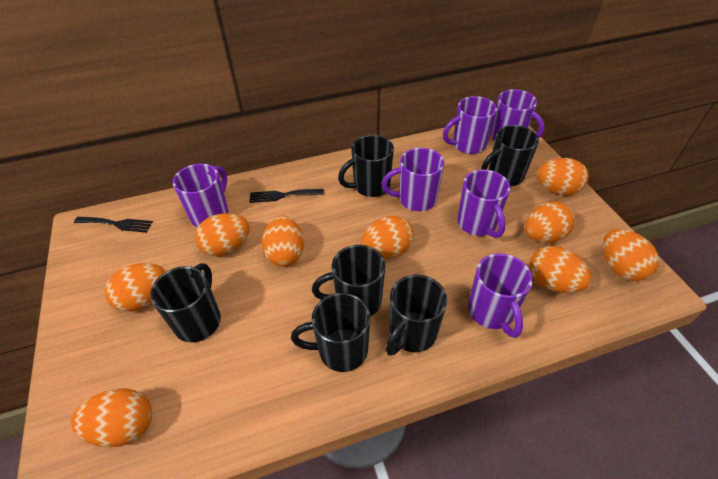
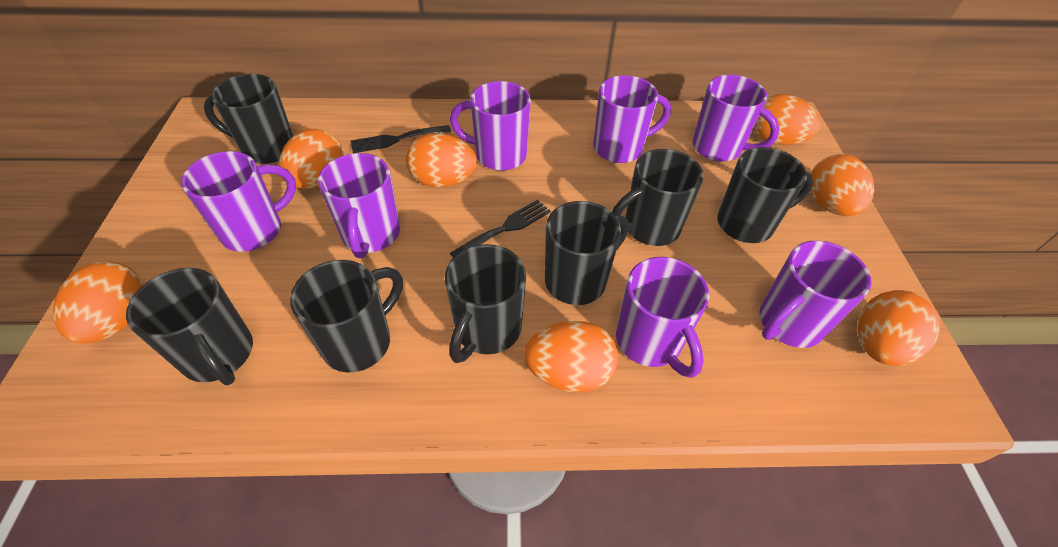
black mug: 6 -> 7
orange egg: 9 -> 7
purple mug: 6 -> 7

